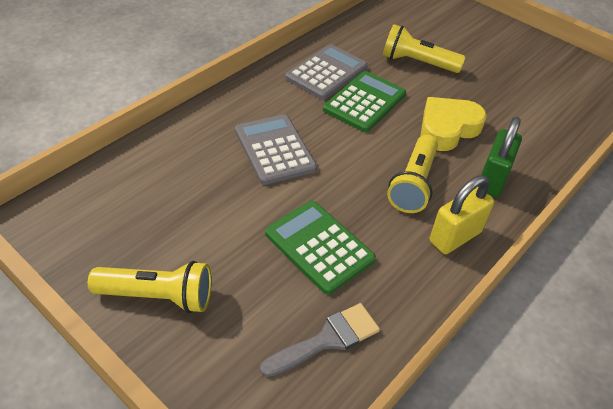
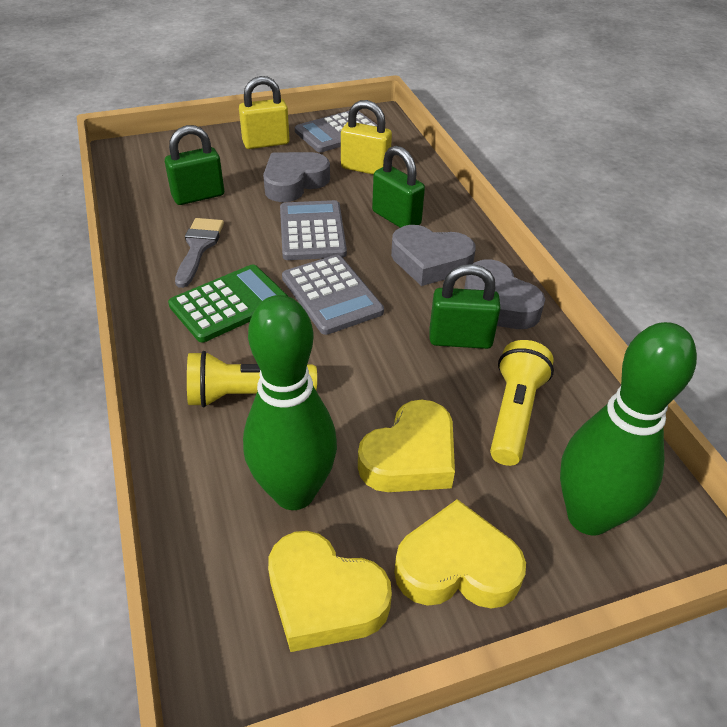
green bowling pin: 0 -> 2
green calculator: 2 -> 1
green padlock: 1 -> 3
grey calculator: 2 -> 3
grey heart: 0 -> 3
yellow flashlight: 3 -> 2
yellow heart: 1 -> 3
yellow padlock: 1 -> 2

